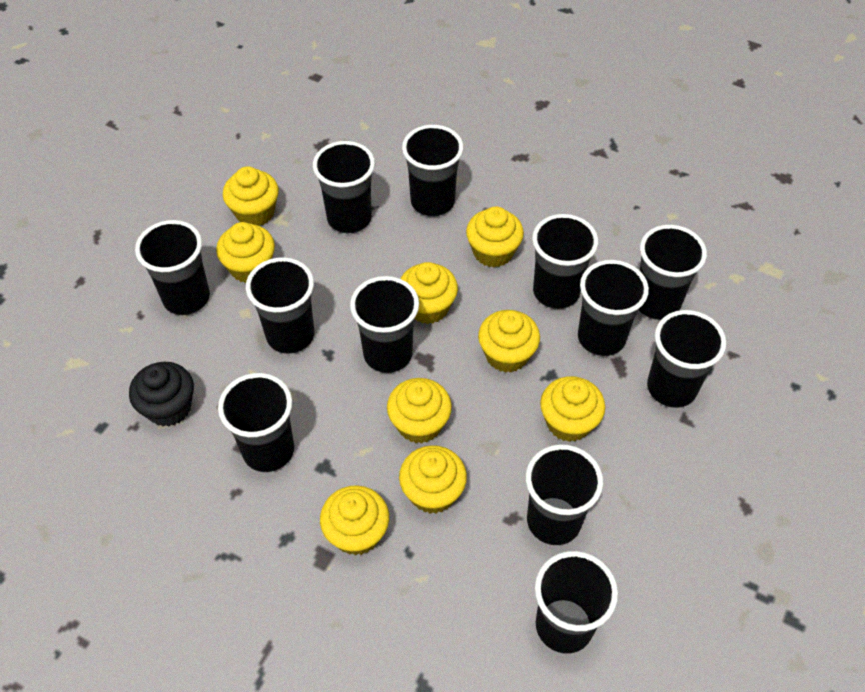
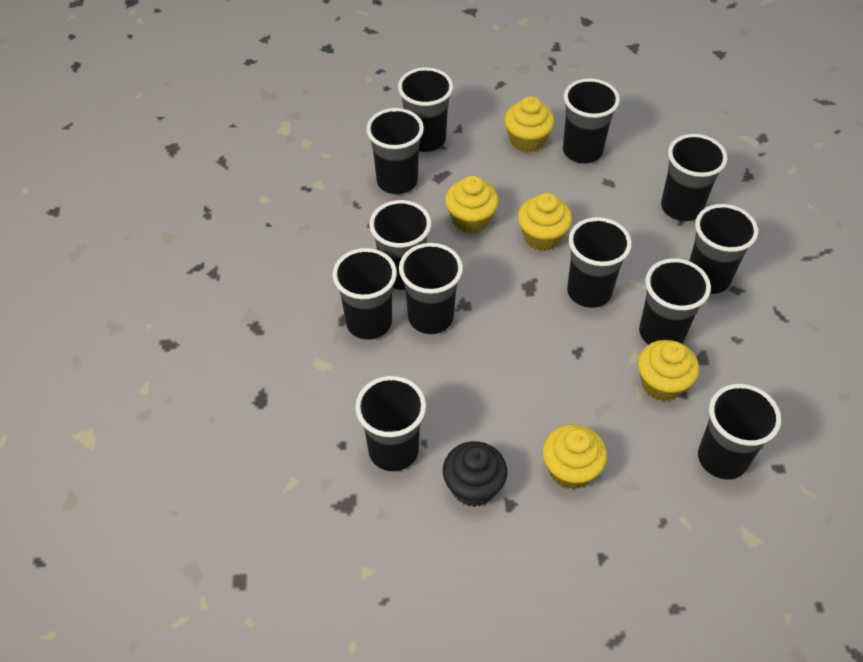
yellow cupcake: 9 -> 5

